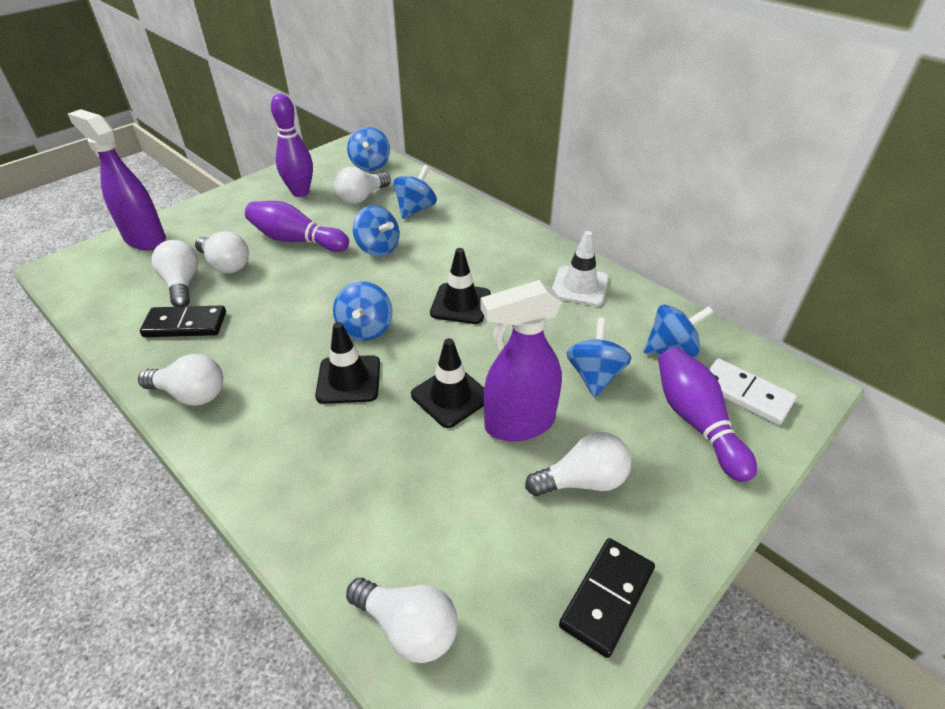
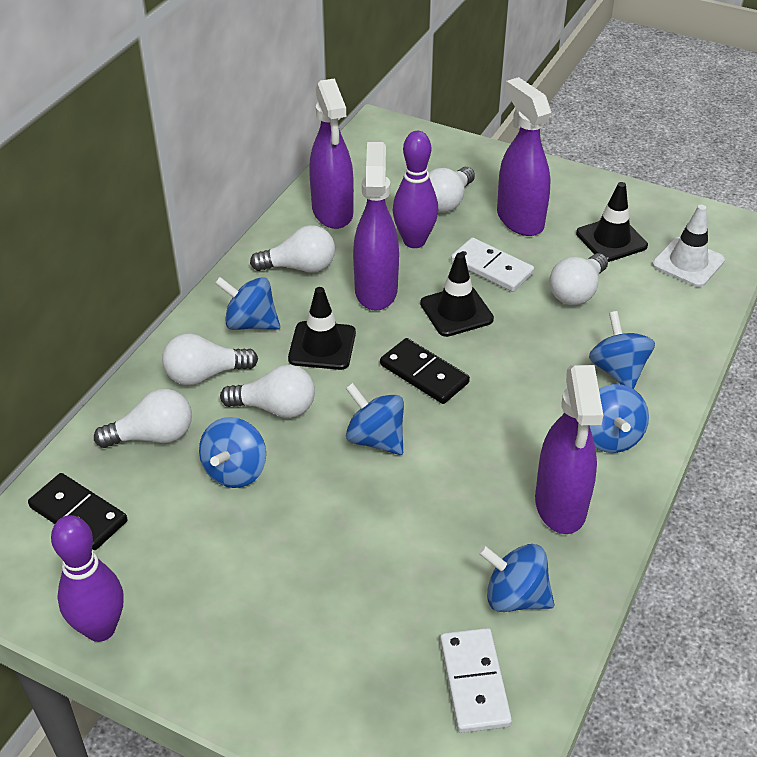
purple bowling pin: 3 -> 2
purple spray bottle: 2 -> 4
white domino: 1 -> 2

